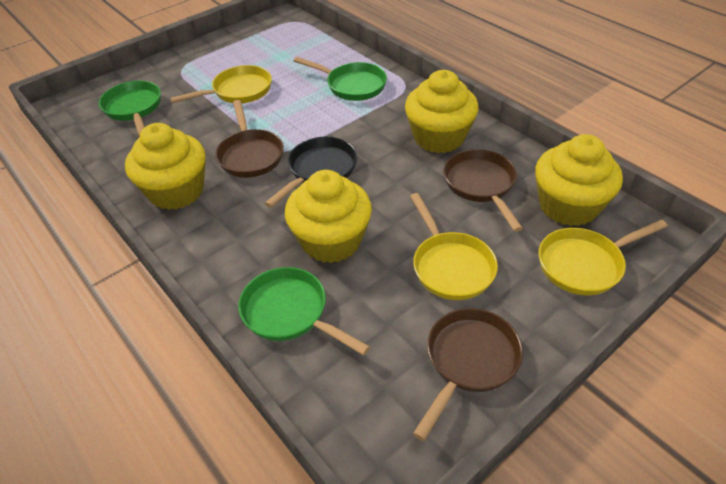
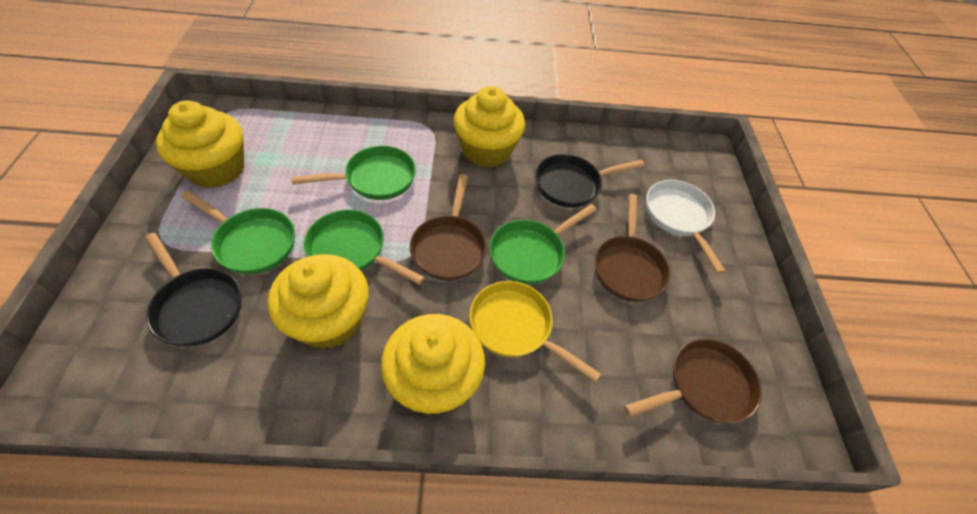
black pan: 1 -> 2
green pan: 3 -> 4
white pan: 0 -> 1
yellow pan: 3 -> 1

